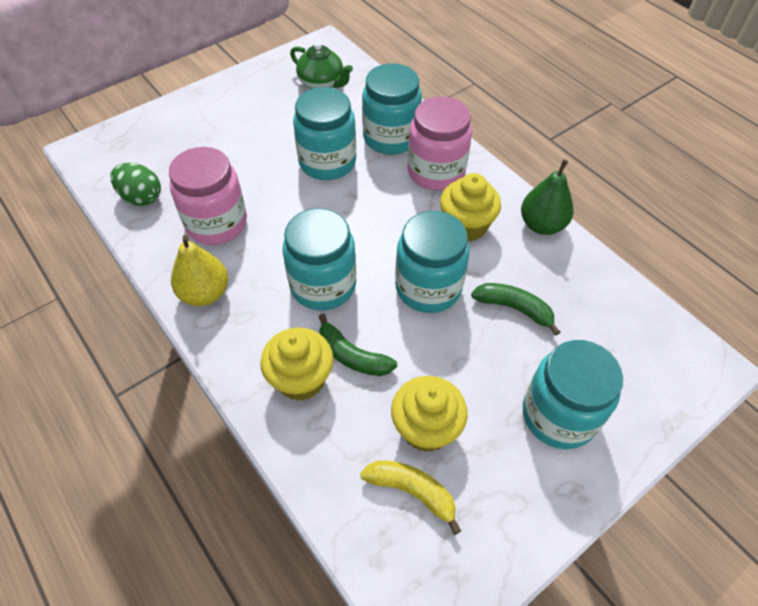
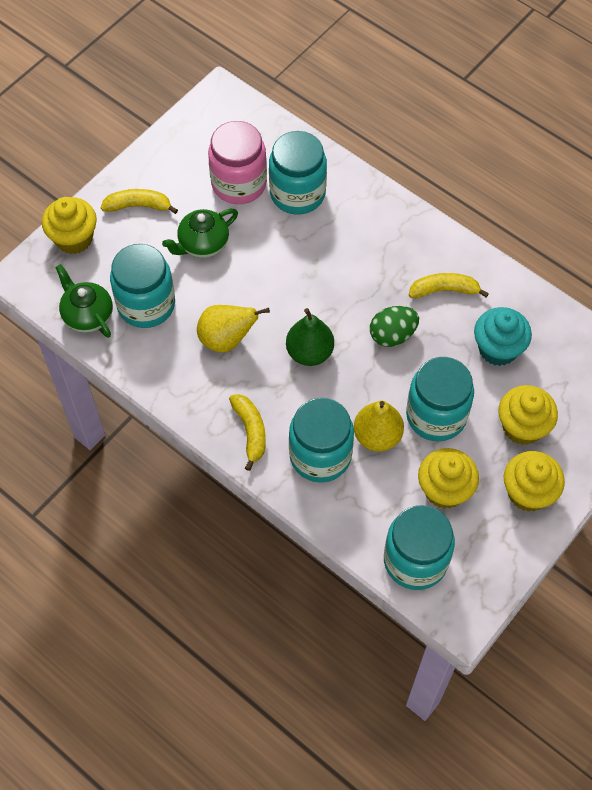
green banana: 2 -> 0
green teapot: 1 -> 2
pink jar: 2 -> 1
turquoise cupcake: 0 -> 1
yellow banana: 1 -> 3
yellow cupcake: 3 -> 4
yellow pear: 1 -> 2

